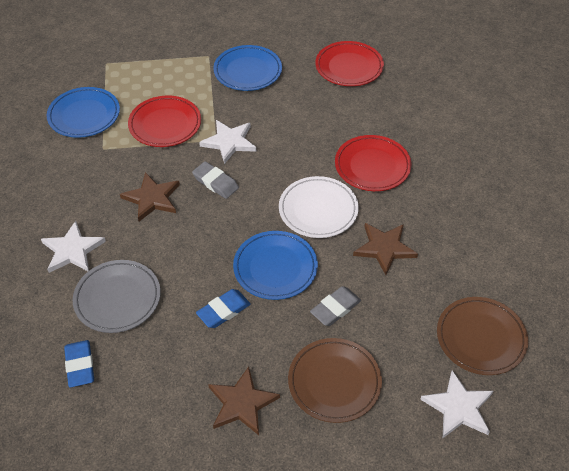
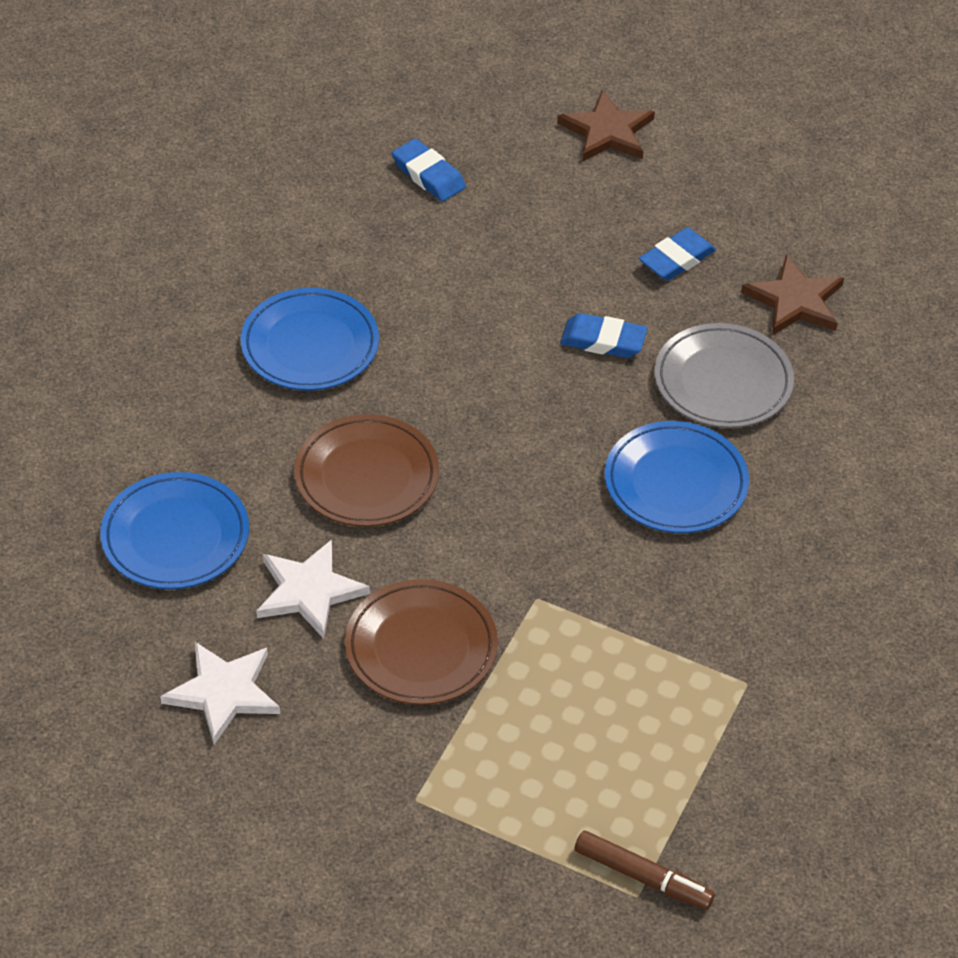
blue eraser: 2 -> 3
brown marker: 0 -> 1
brown star: 3 -> 2
grey eraser: 2 -> 0
red plate: 3 -> 0
white plate: 1 -> 0
white star: 3 -> 2

